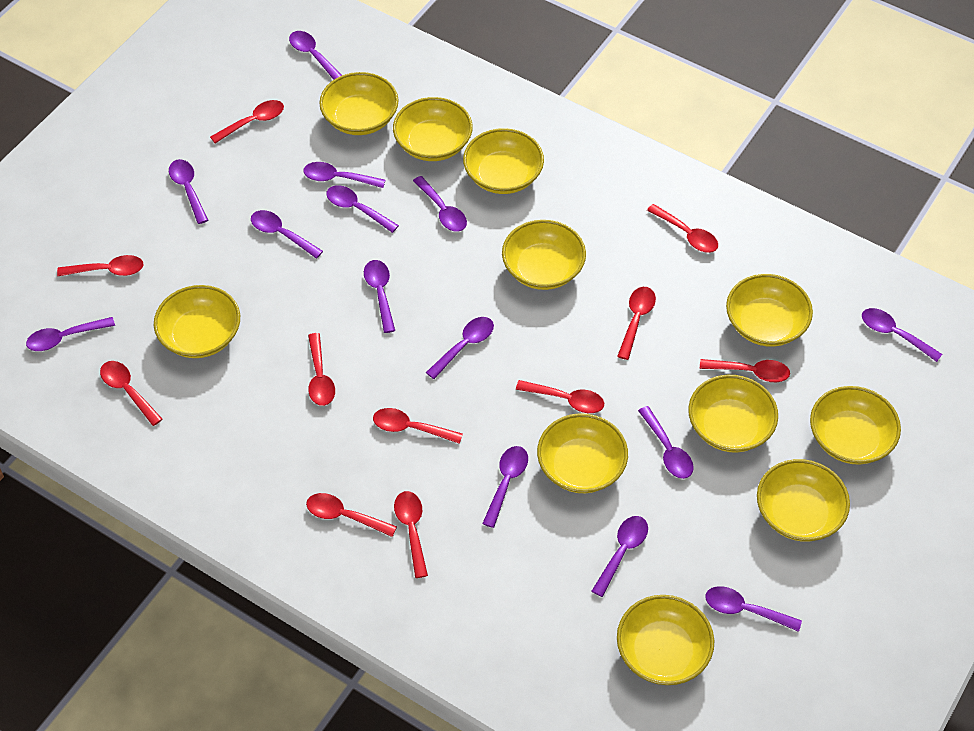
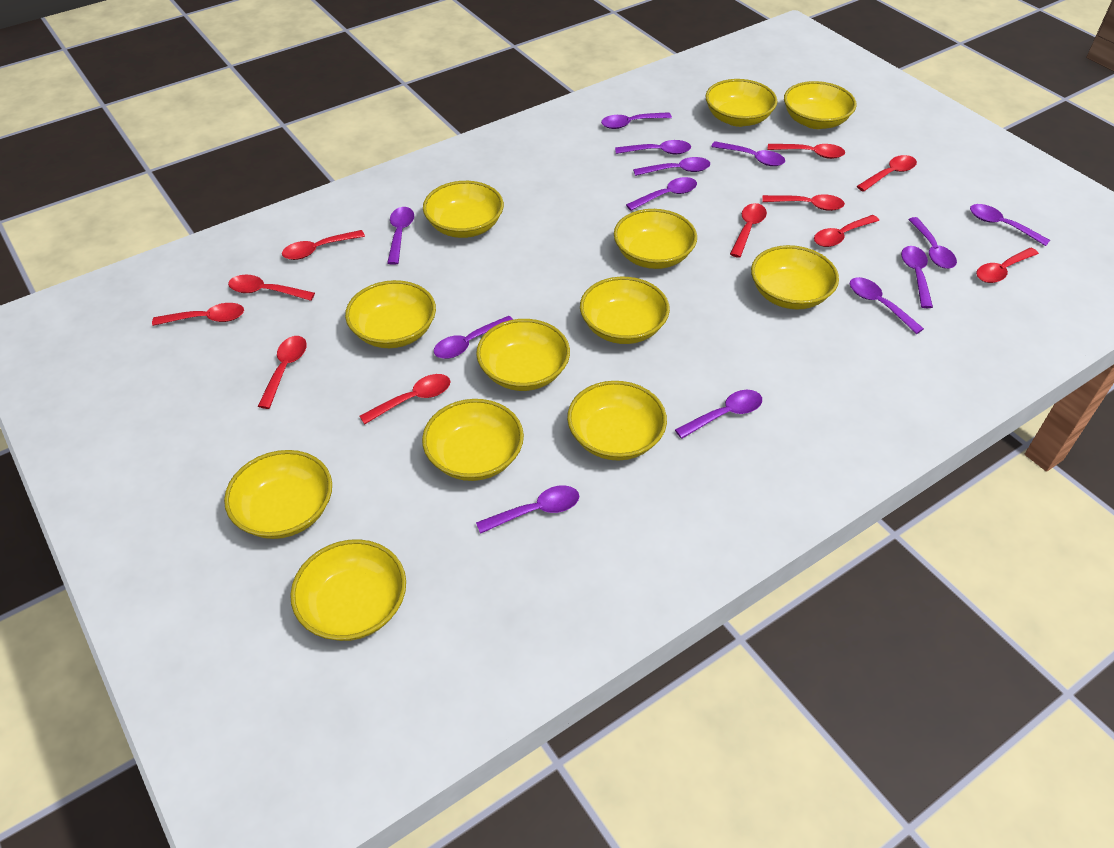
purple spoon: 14 -> 13
yellow bowl: 11 -> 12

